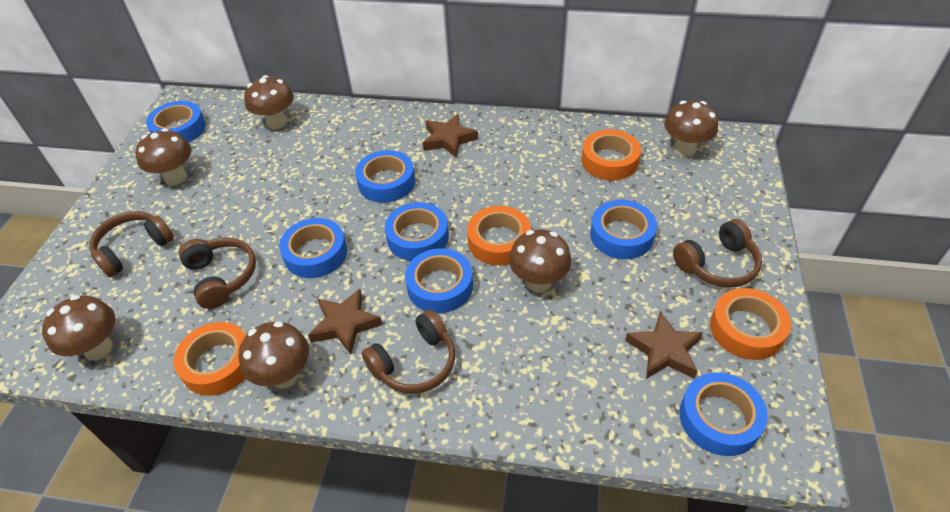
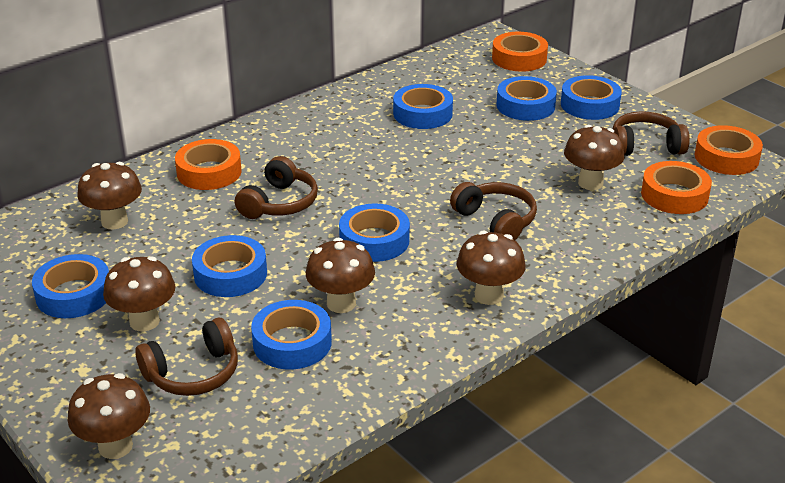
brown star: 3 -> 0

